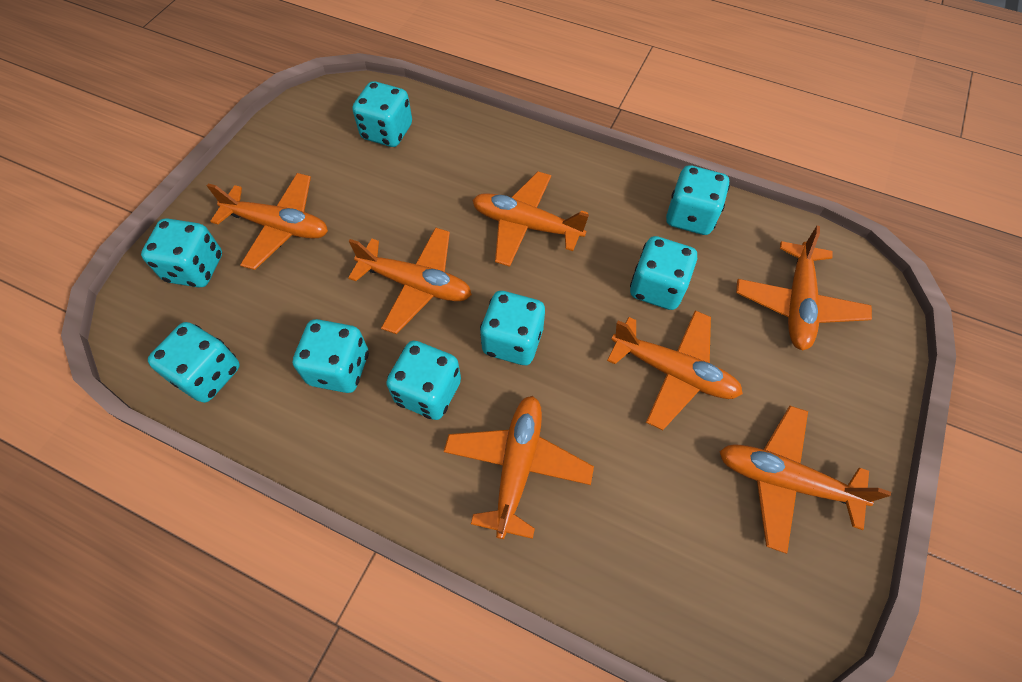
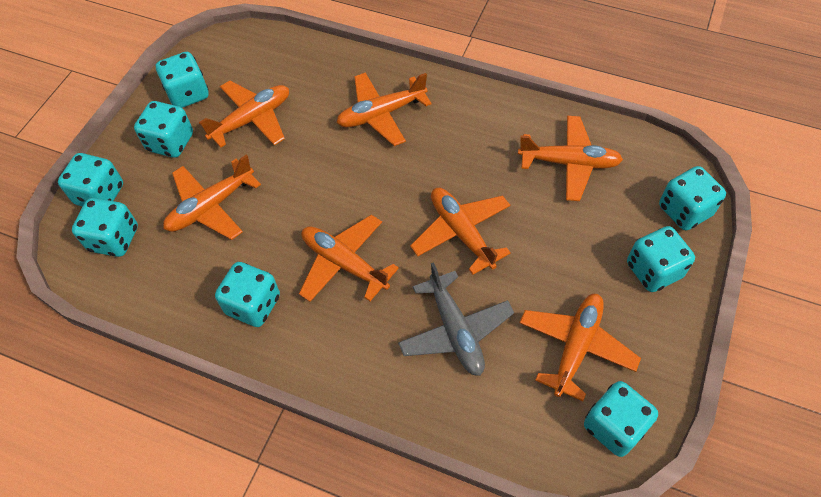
grey plane: 0 -> 1

